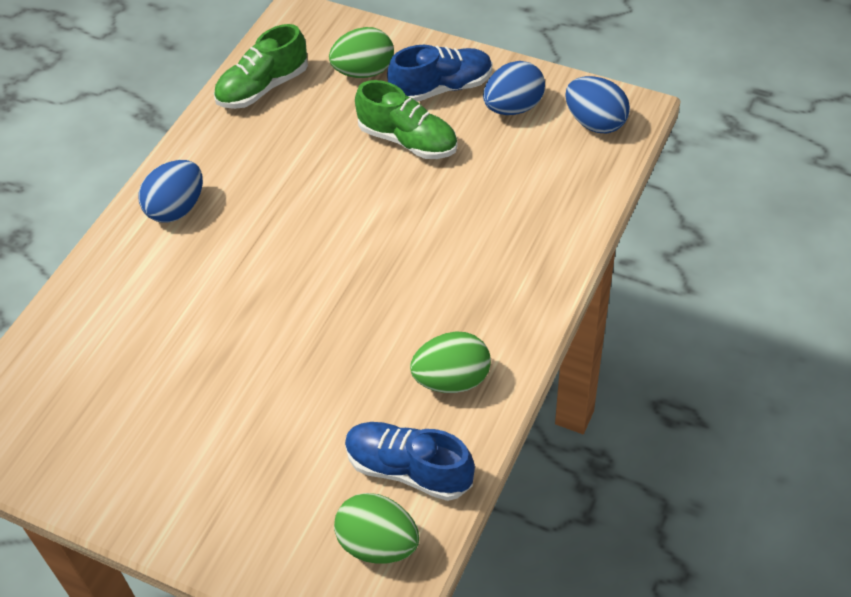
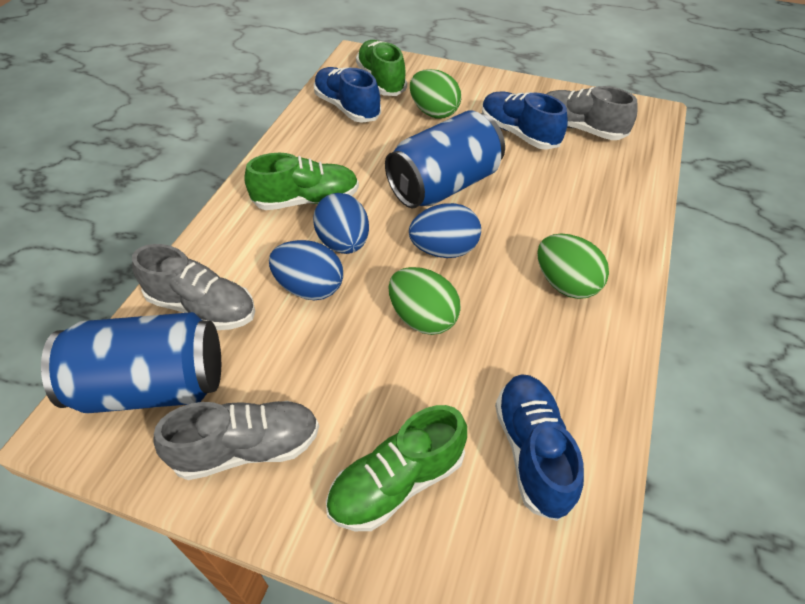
blue can: 0 -> 2
blue shoe: 2 -> 3
green shoe: 2 -> 3
grey shoe: 0 -> 3

